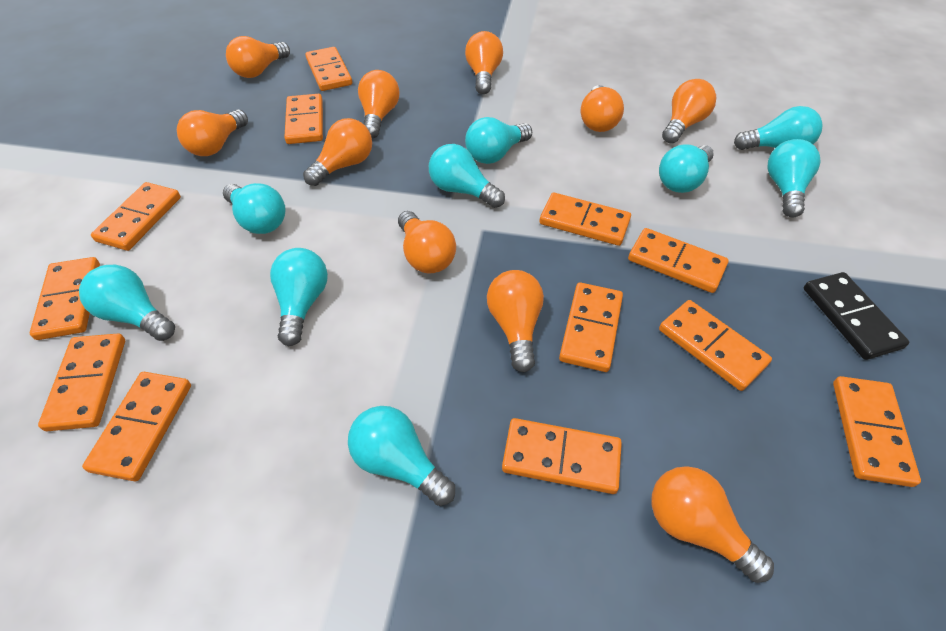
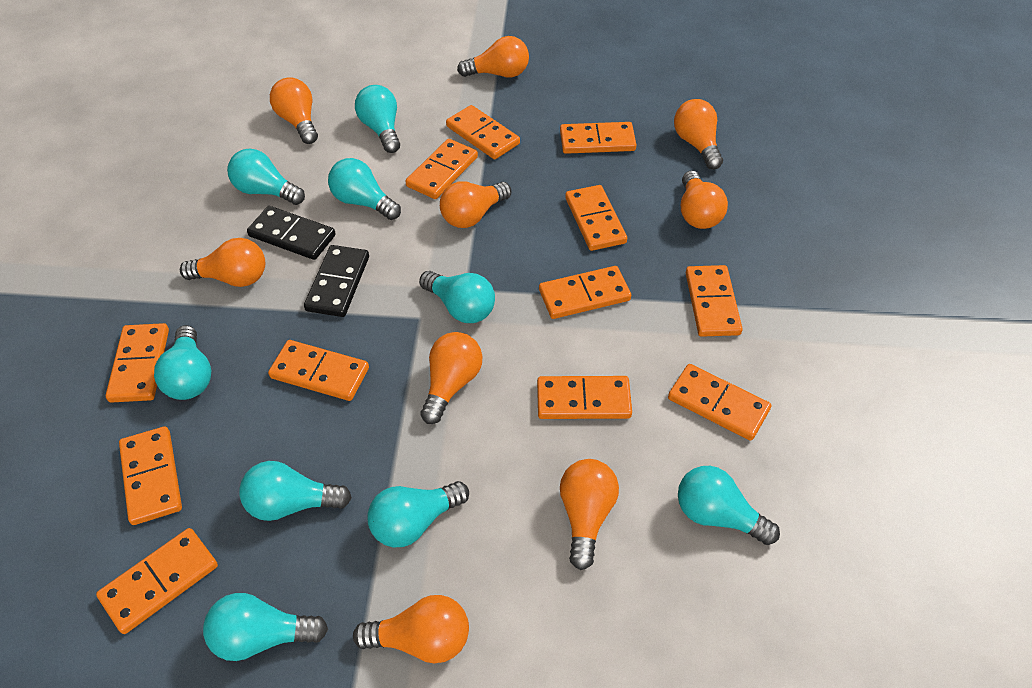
black domino: 1 -> 2
orange light bulb: 10 -> 9

